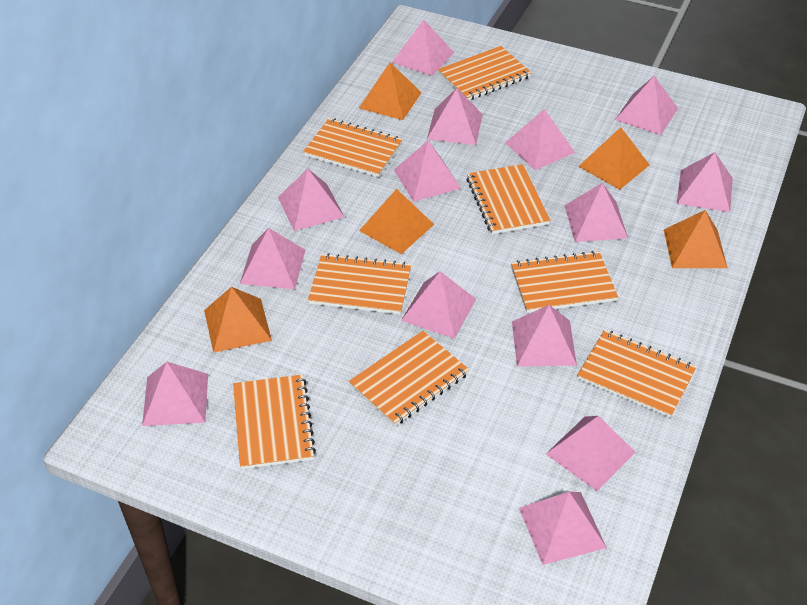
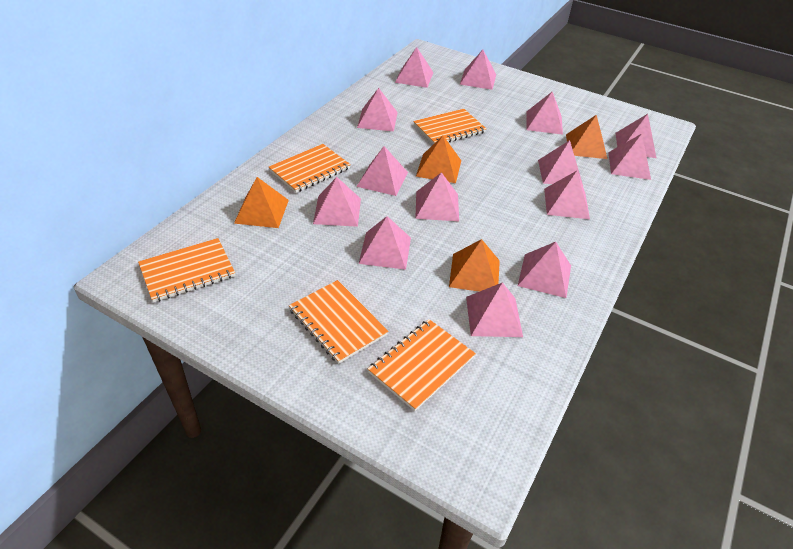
orange notebook: 8 -> 5
orange pyramid: 5 -> 4

